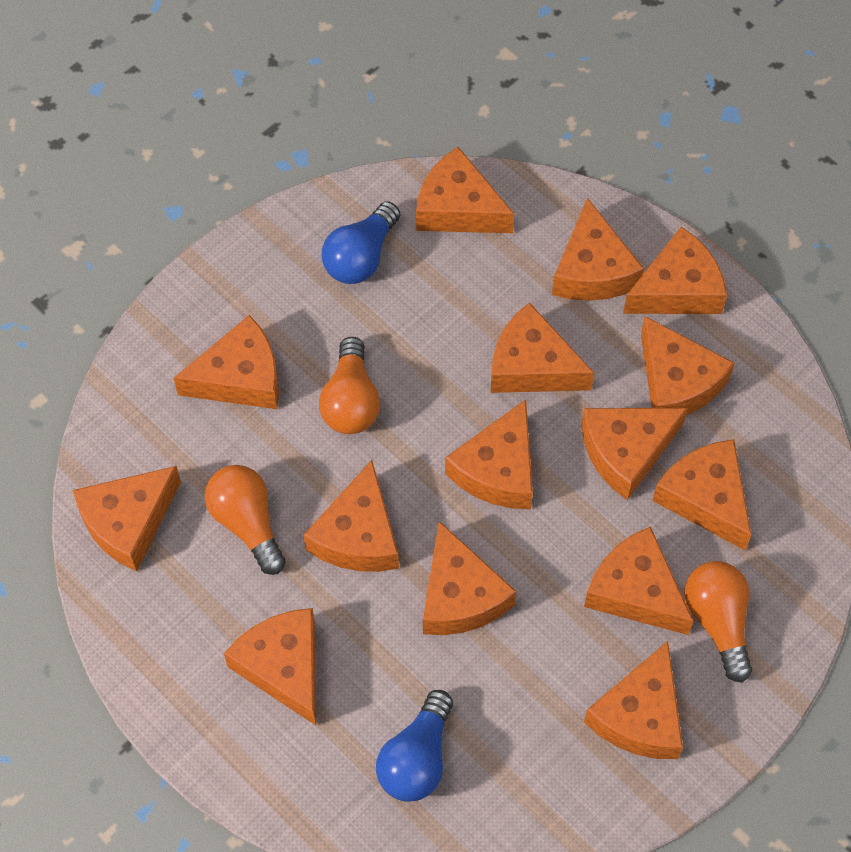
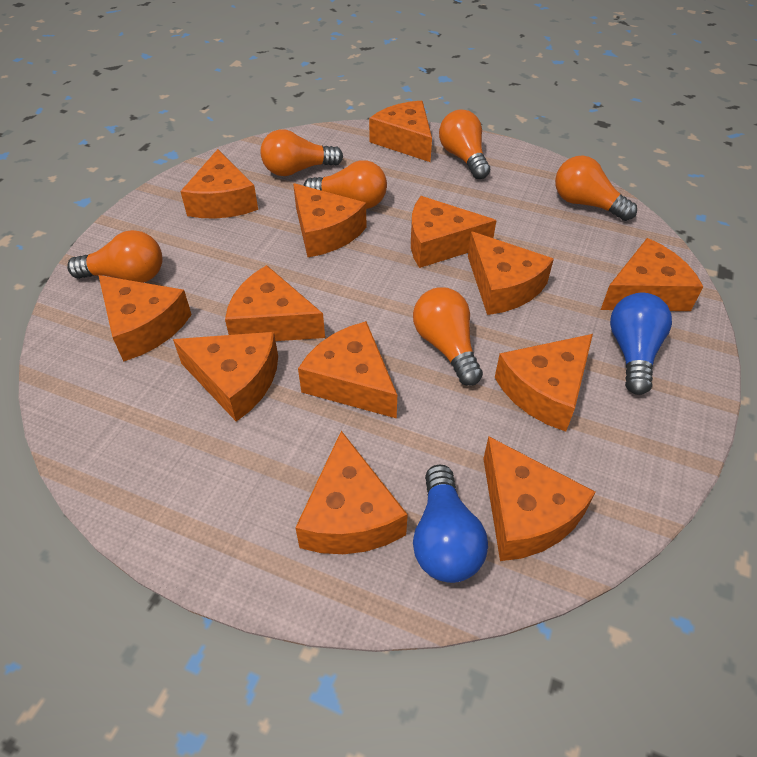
orange cheese: 15 -> 13
orange light bulb: 3 -> 6

